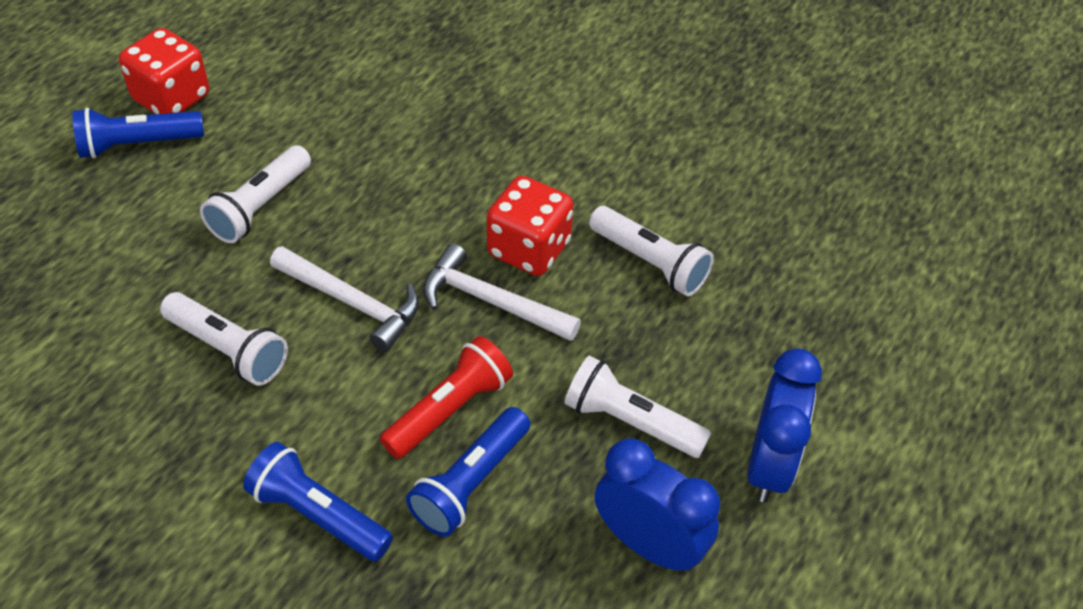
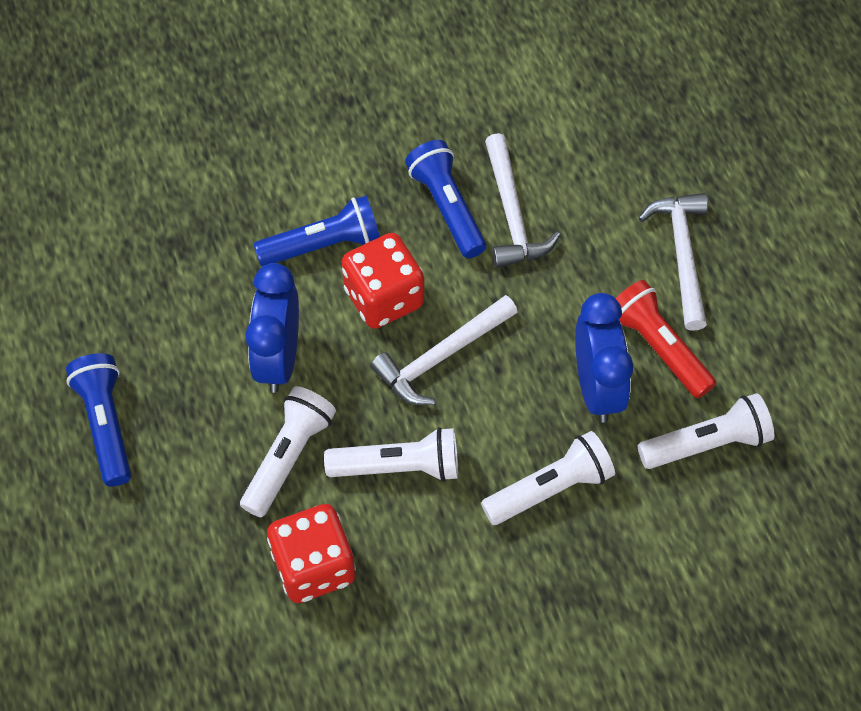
white hammer: 2 -> 3

